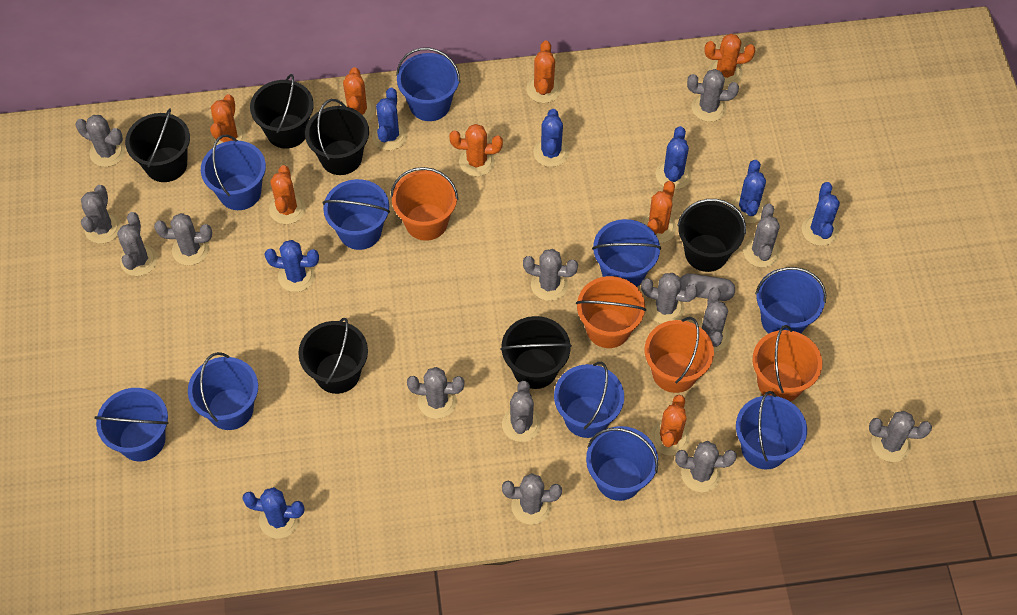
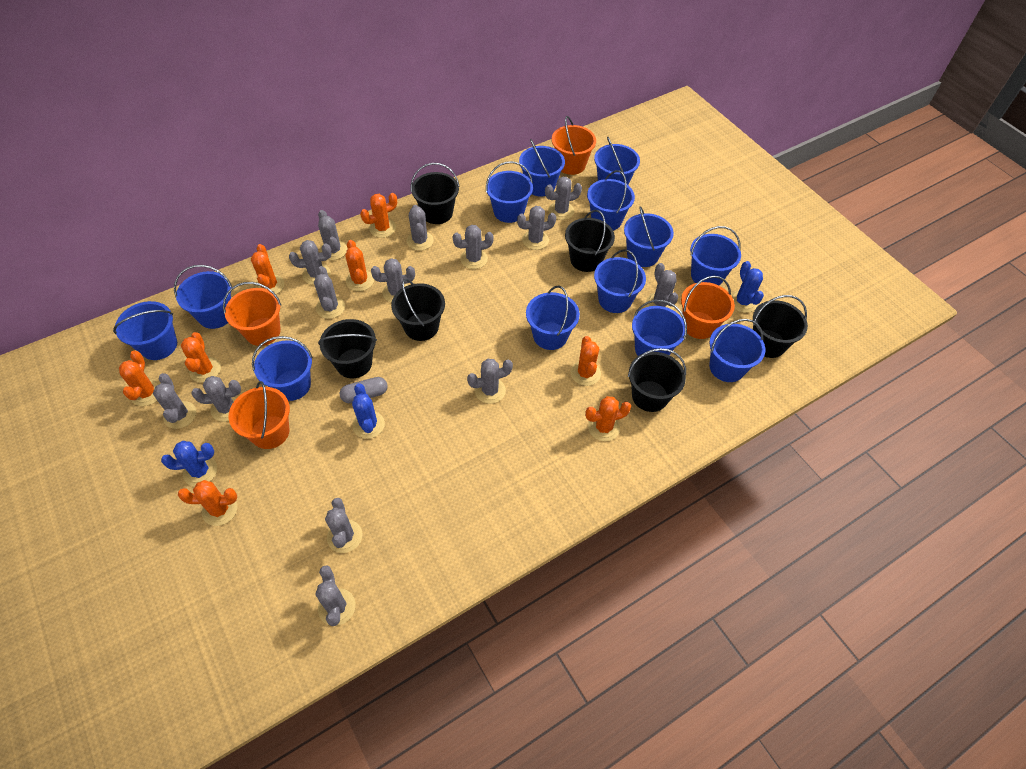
blue bucket: 10 -> 13
blue cactus: 7 -> 3

